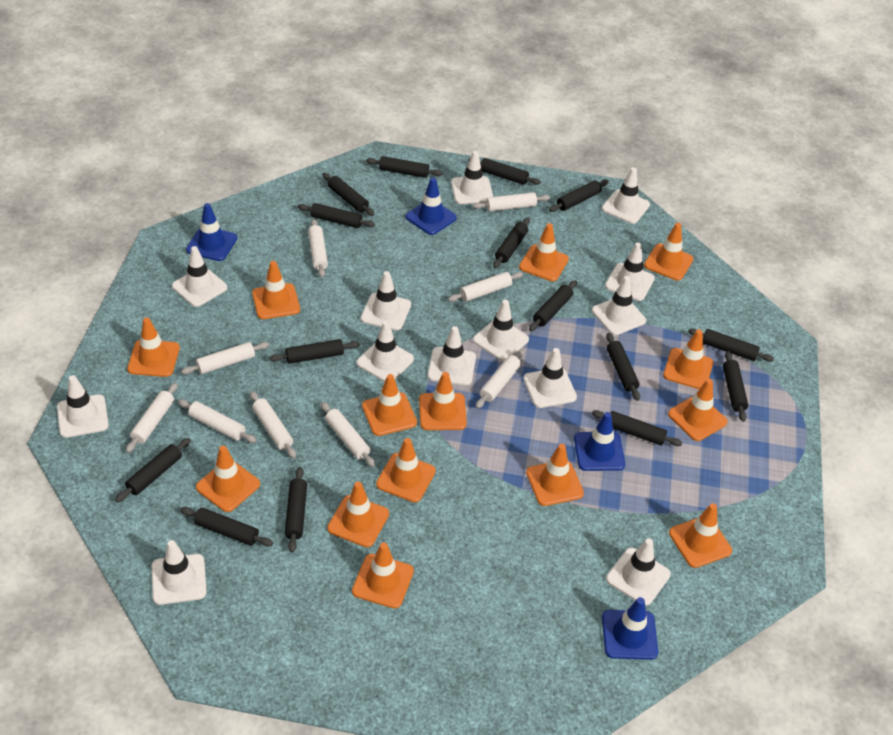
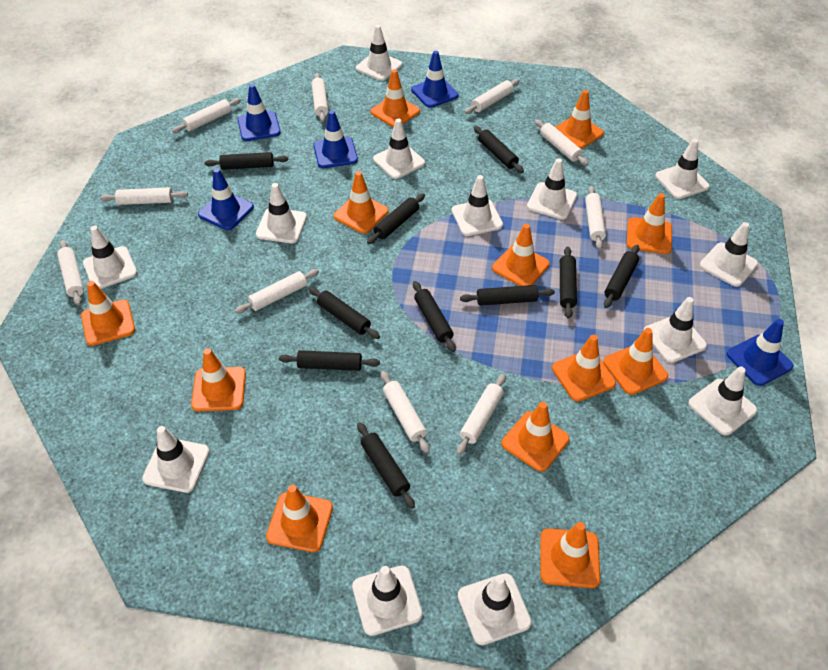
black rolling pin: 15 -> 10
blue traffic cone: 4 -> 5
orange traffic cone: 14 -> 12
white rolling pin: 9 -> 10

